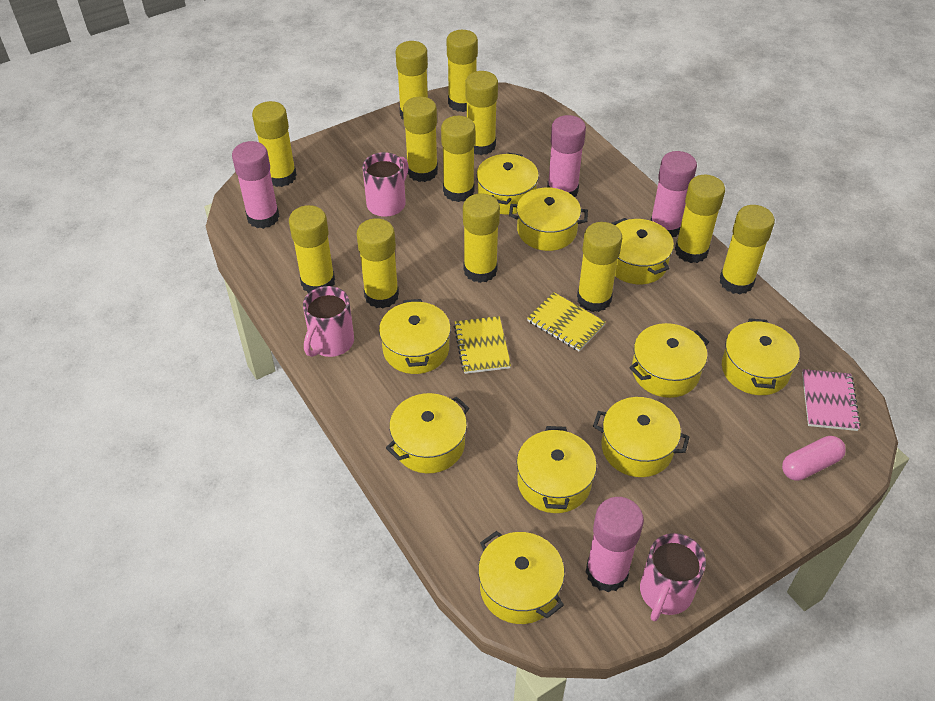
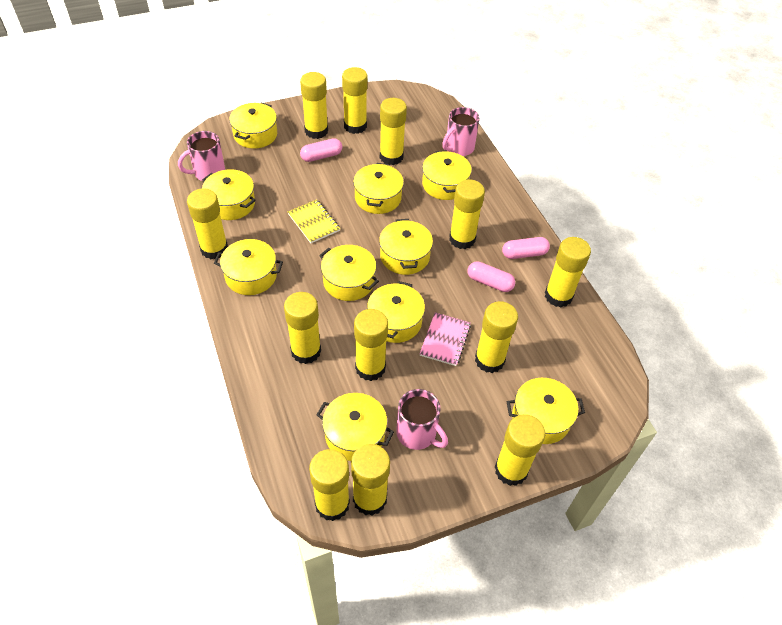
pink capsule: 1 -> 3
pink glue stick: 4 -> 0
yellow notebook: 2 -> 1

